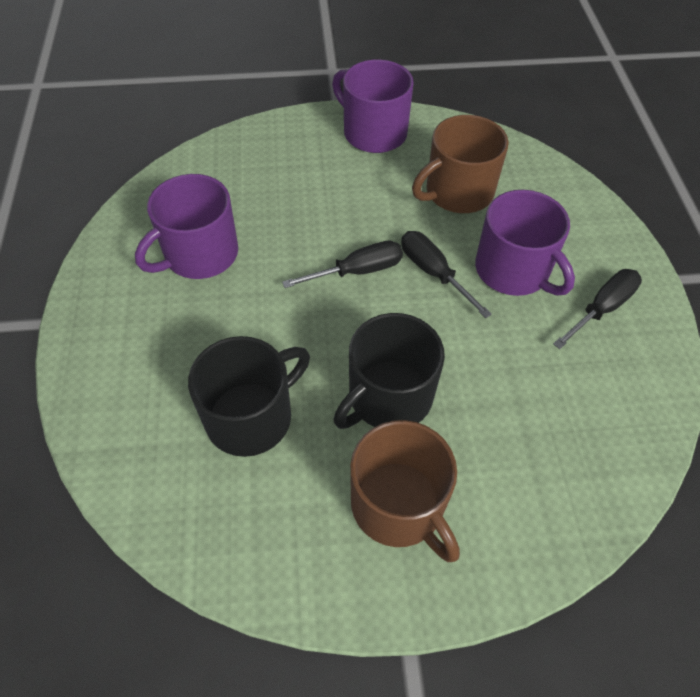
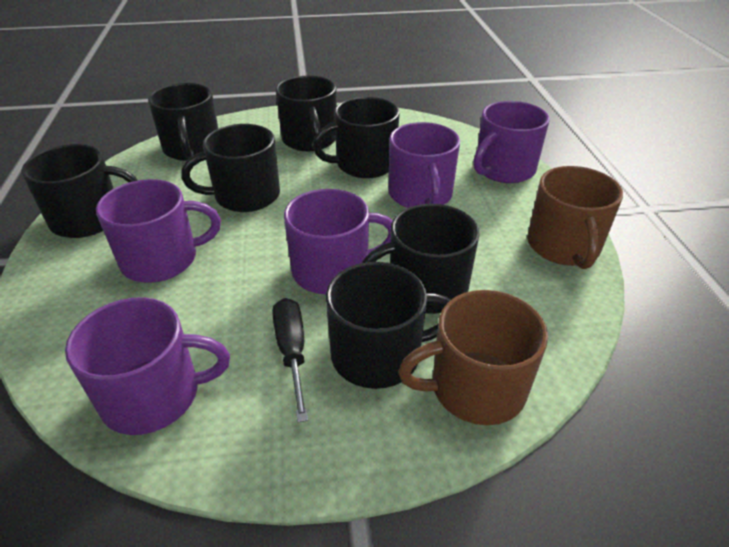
black mug: 2 -> 7
black screwdriver: 3 -> 1
purple mug: 3 -> 5

